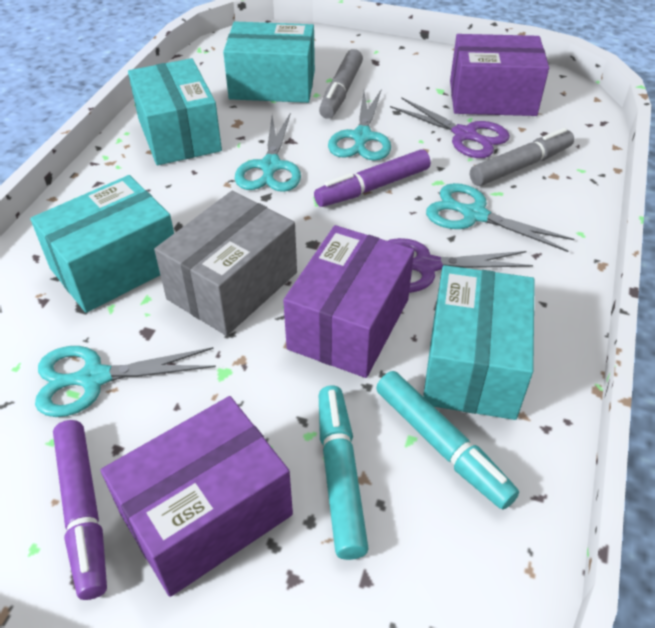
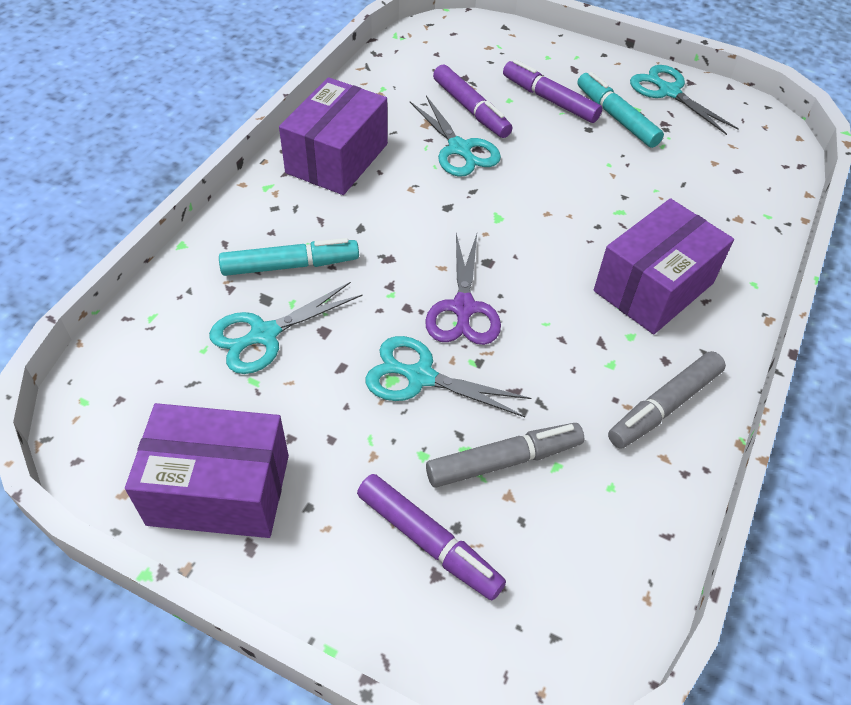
grey box: 1 -> 0
purple marker: 2 -> 3
purple scissors: 2 -> 1
turquoise box: 4 -> 0

